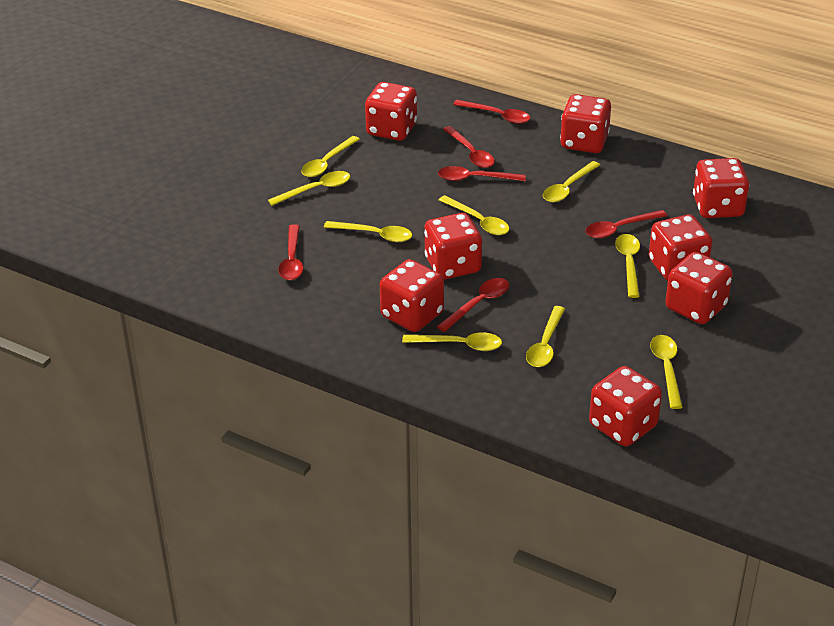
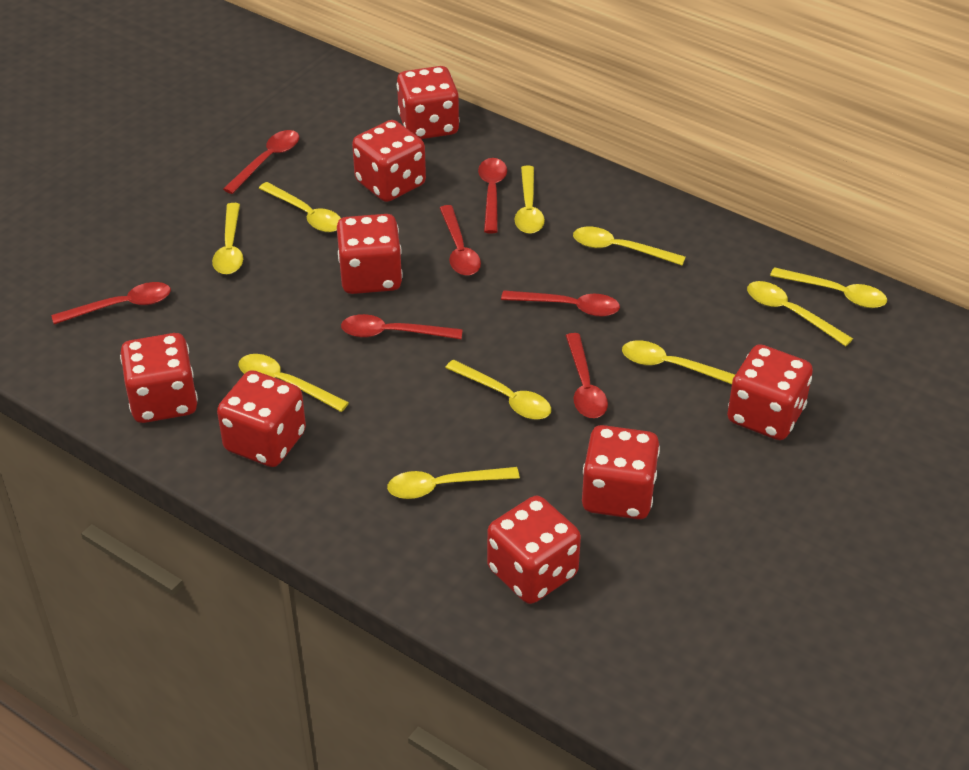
red spoon: 6 -> 7
yellow spoon: 9 -> 10

